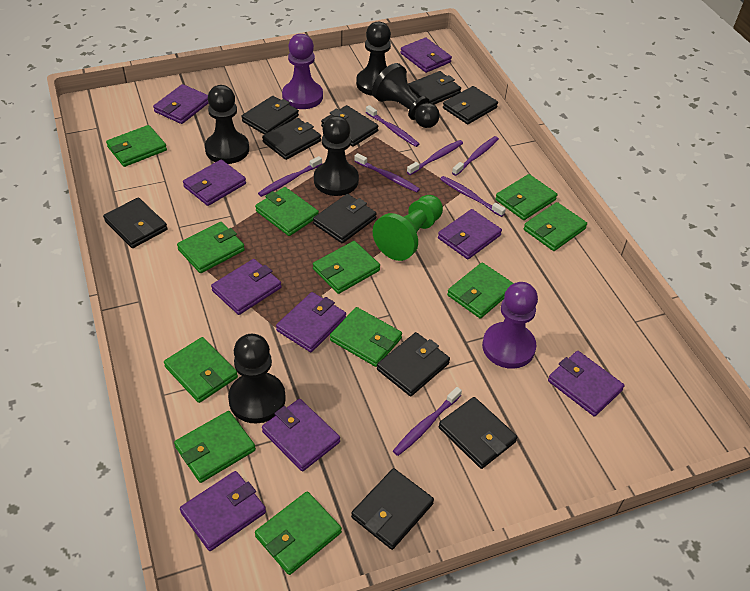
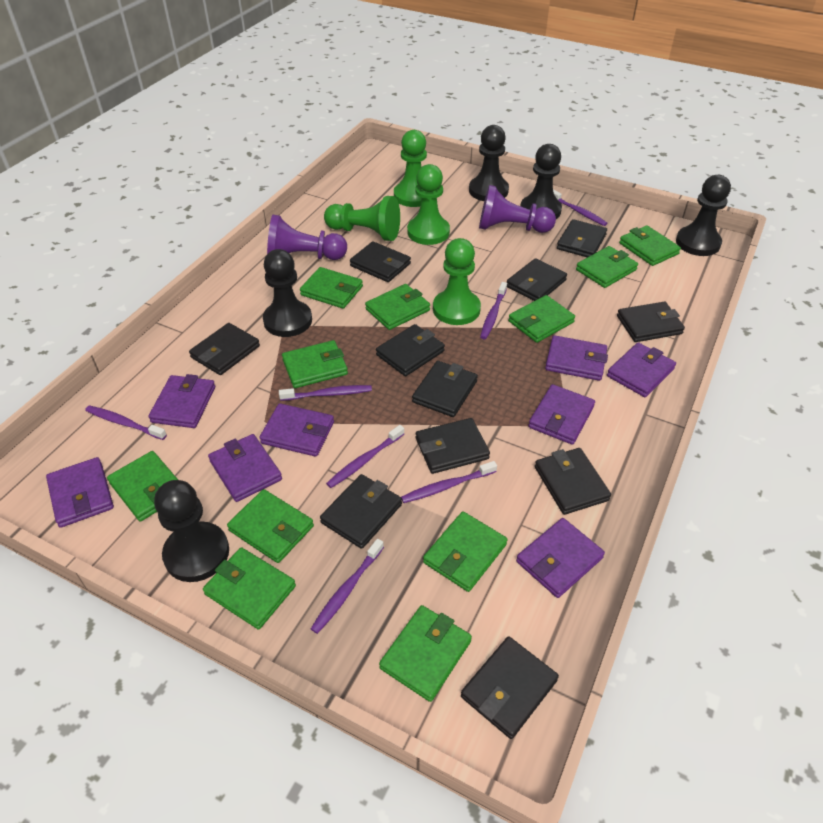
black wallet: 10 -> 11
green pawn: 1 -> 4
purple wallet: 9 -> 8

